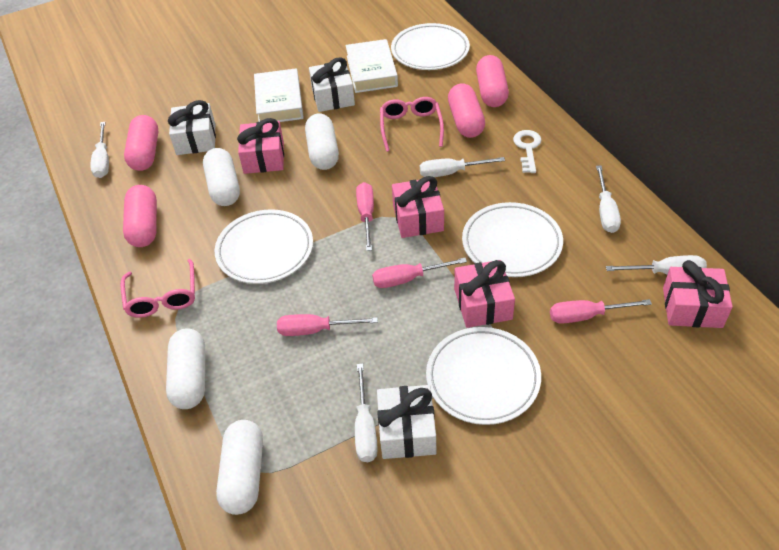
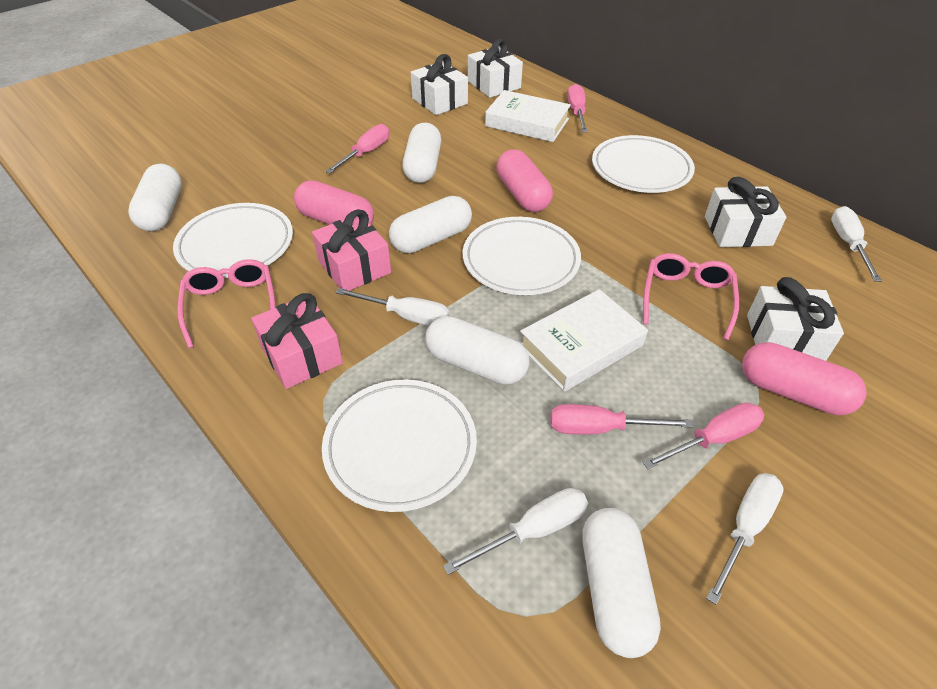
pink capsule: 4 -> 3
pink gift: 4 -> 2
white capsule: 4 -> 5
white gift: 3 -> 4
white key: 1 -> 0
white screwdriver: 5 -> 4

